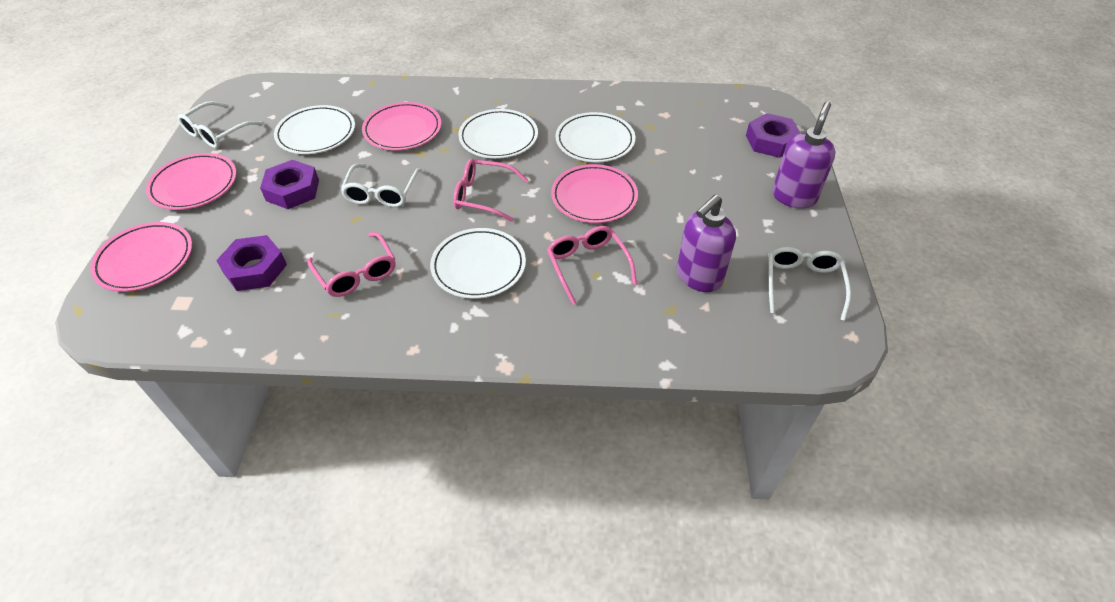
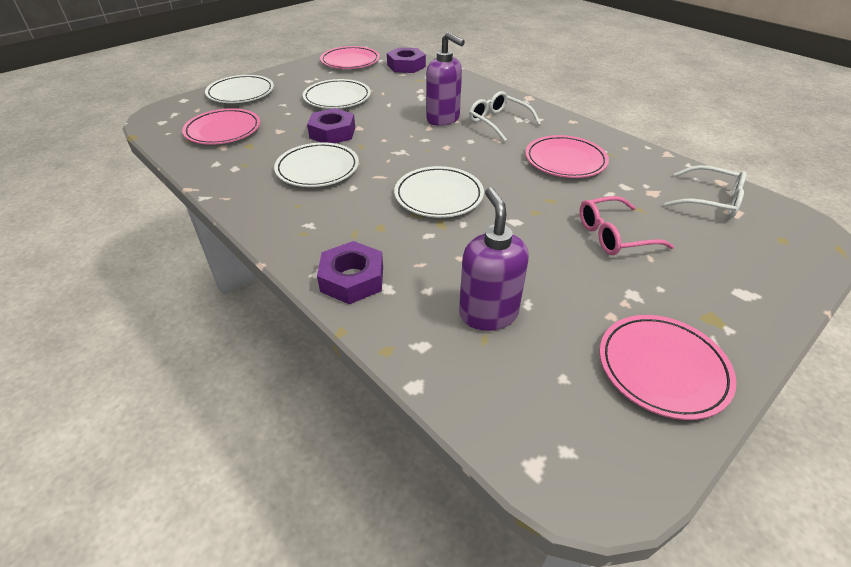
pink glasses: 3 -> 1
white glasses: 3 -> 2

